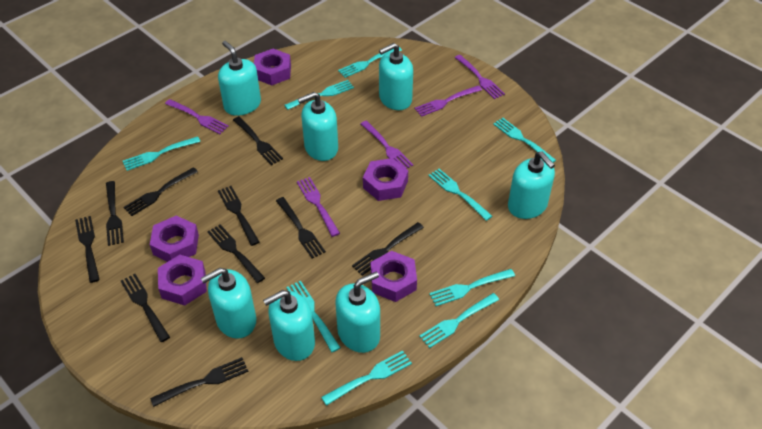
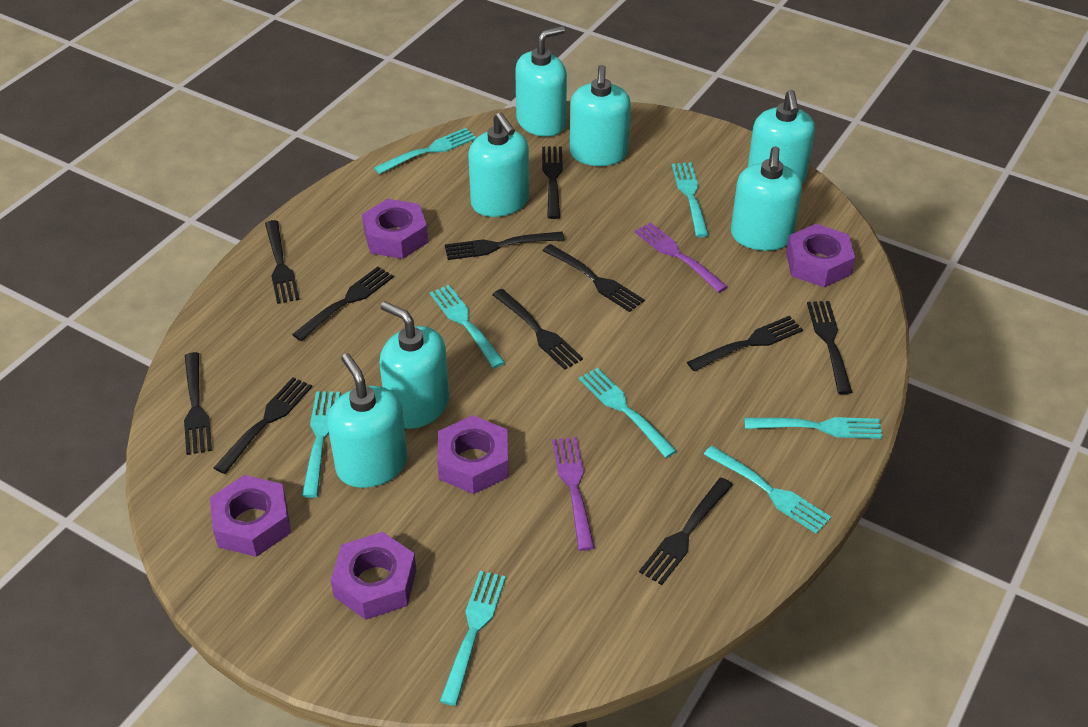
black fork: 10 -> 11
purple fork: 5 -> 2
turquoise fork: 9 -> 8

